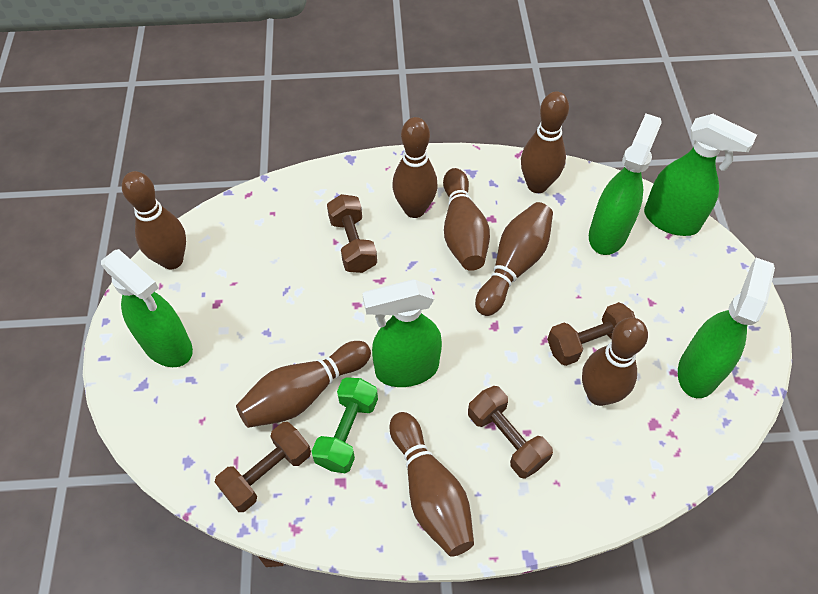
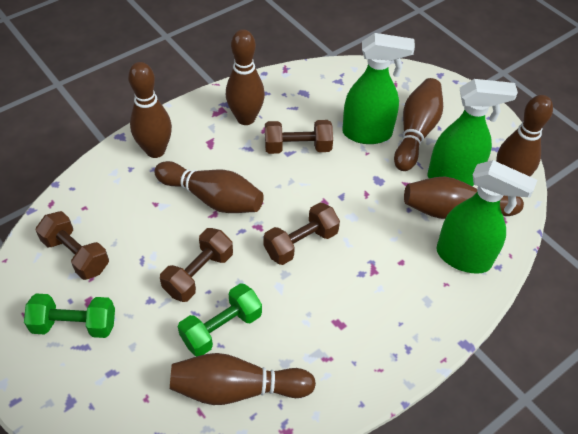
brown bowling pin: 8 -> 7
green dumbbell: 1 -> 2
green spray bottle: 5 -> 3

